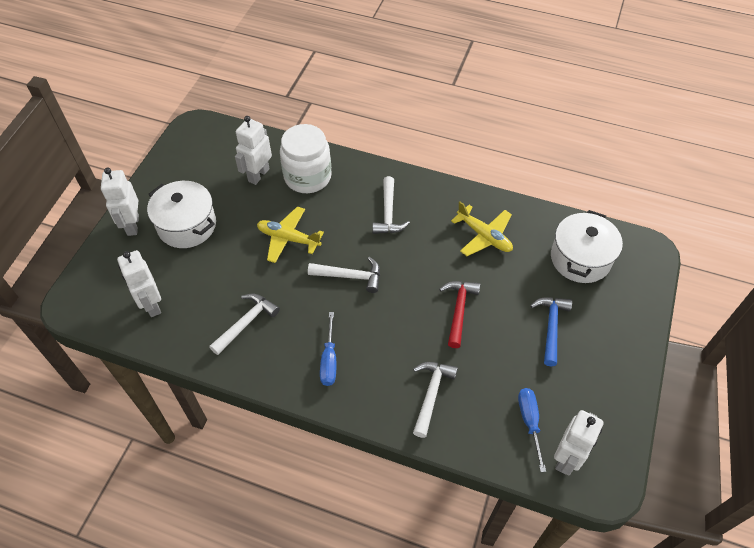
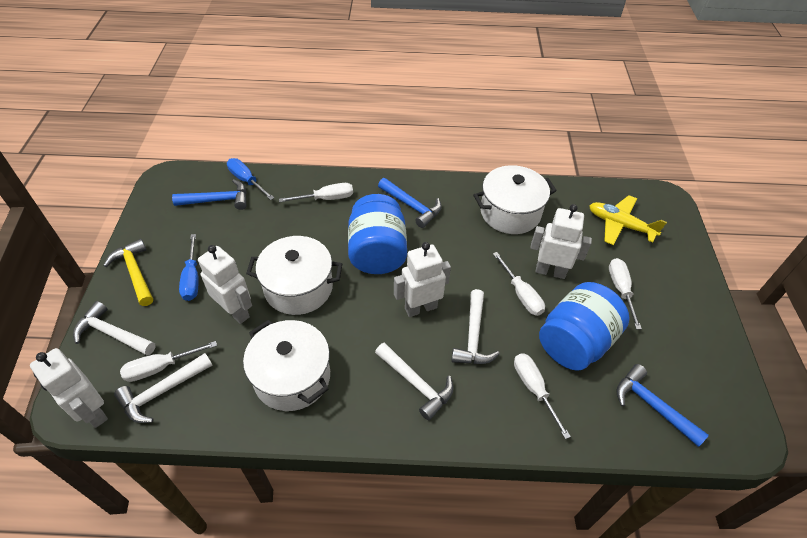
blue hammer: 1 -> 3
blue jar: 0 -> 2
red hammer: 1 -> 0
white jar: 1 -> 0
white pot: 2 -> 3
white screwdriver: 0 -> 5
yellow hammer: 0 -> 1
yellow plane: 2 -> 1

